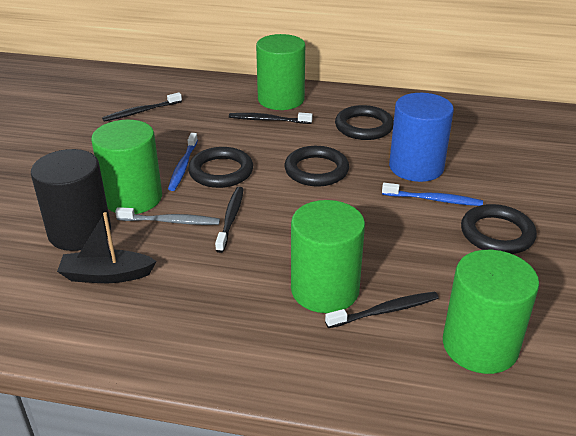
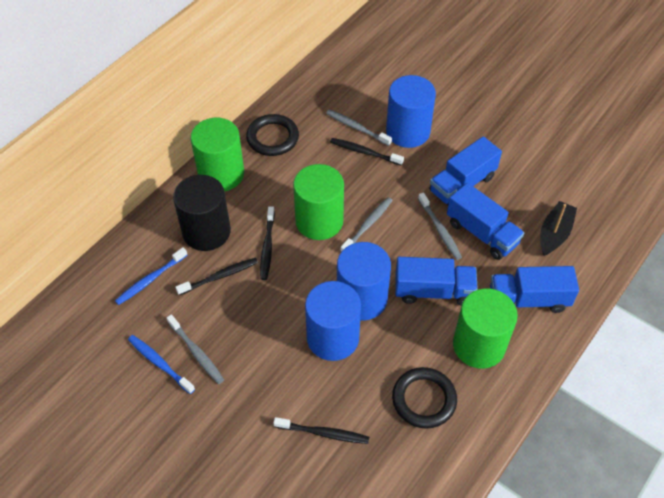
black ring: 4 -> 2
blue cylinder: 1 -> 3
blue truck: 0 -> 4
green cylinder: 4 -> 3
grey toothbrush: 1 -> 4

